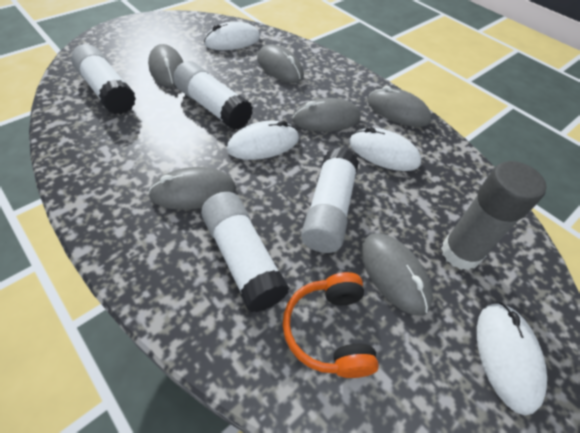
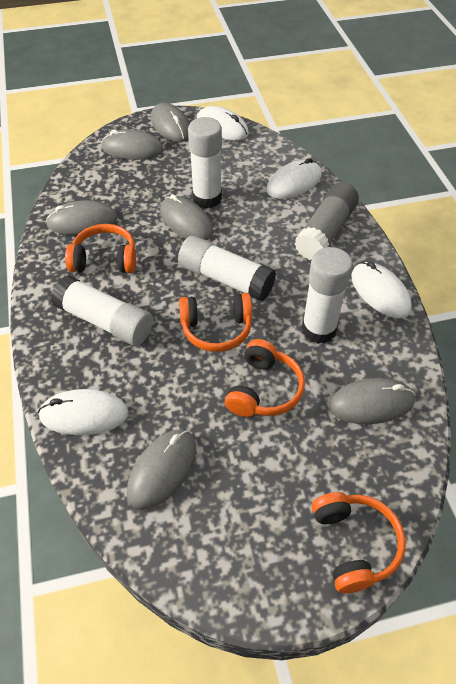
orange headphones: 1 -> 4

